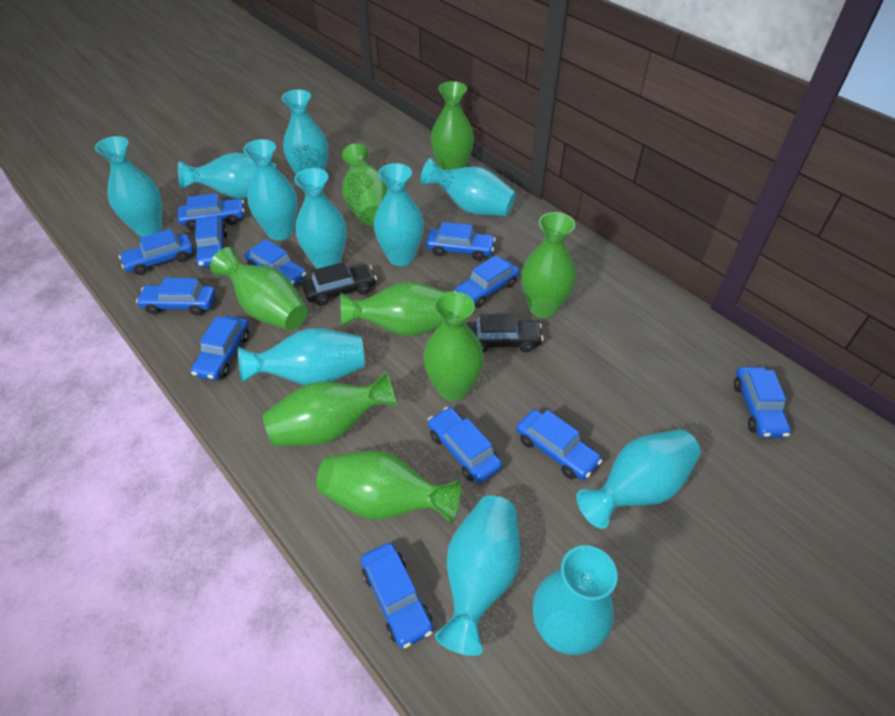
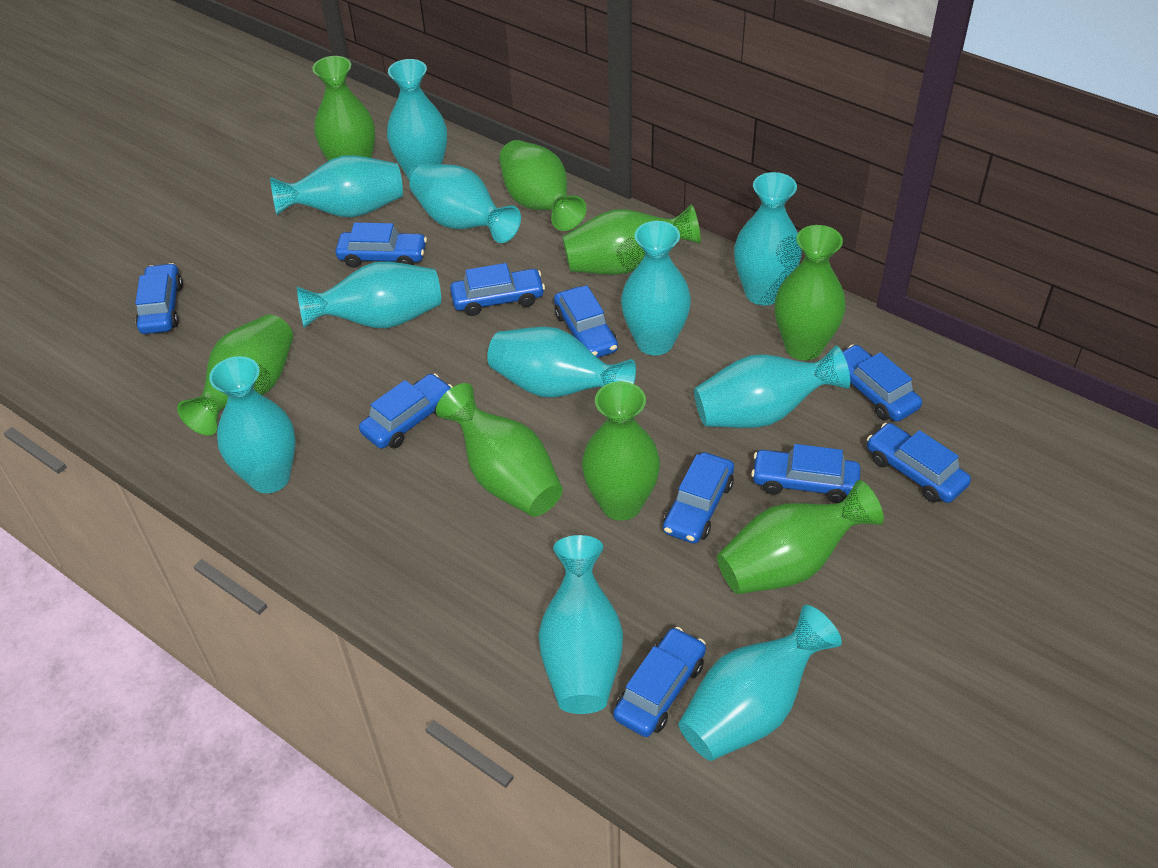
black car: 2 -> 0
blue car: 12 -> 10

